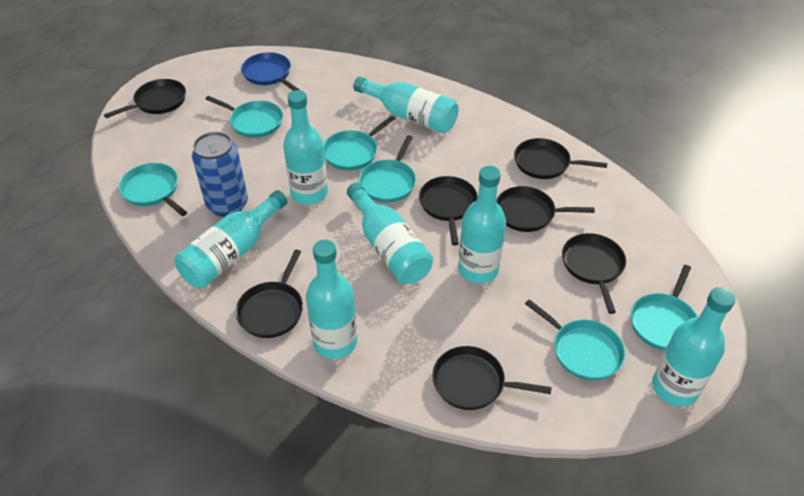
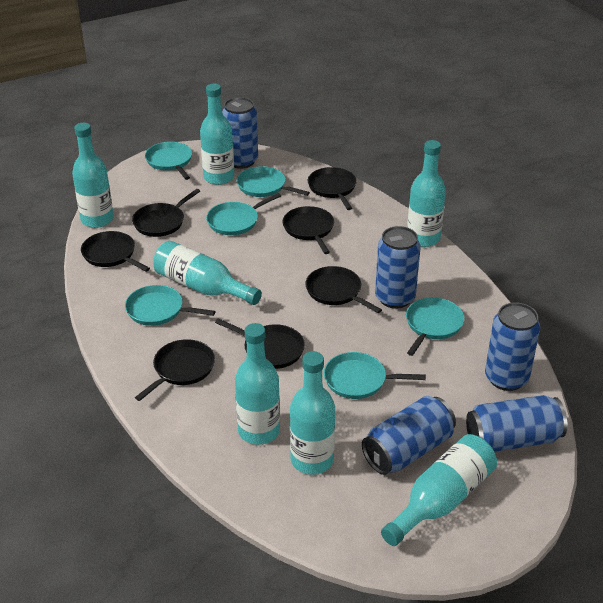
blue can: 1 -> 5
blue pan: 1 -> 0

